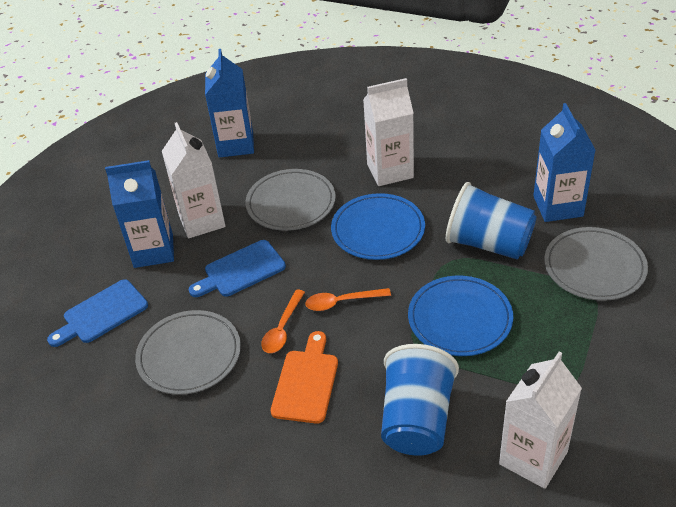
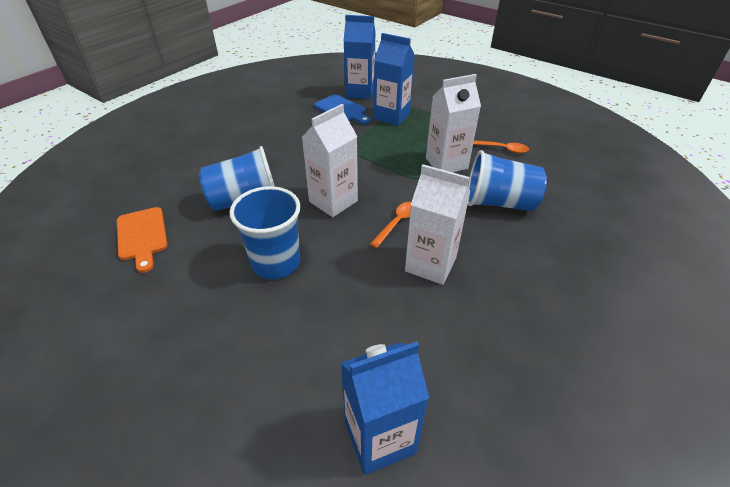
blue cup: 2 -> 3
blue cutting board: 2 -> 1
blue plate: 2 -> 0
grey plate: 3 -> 0

